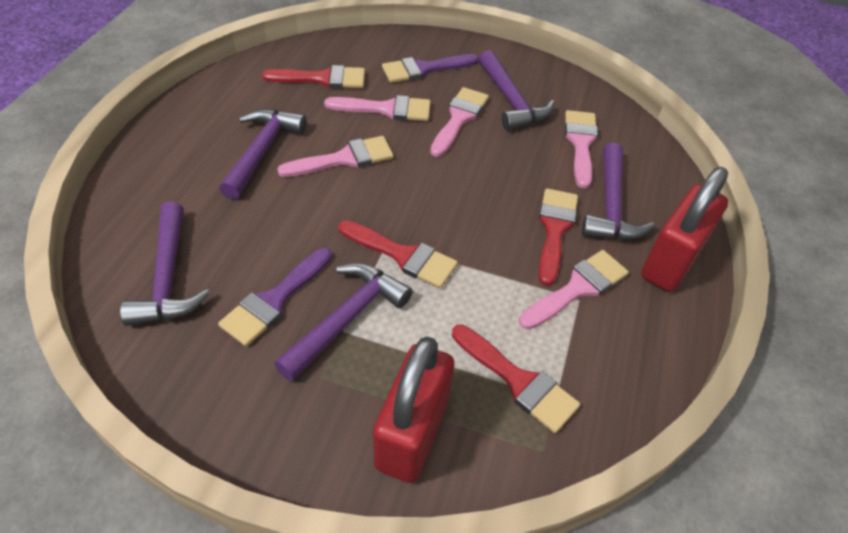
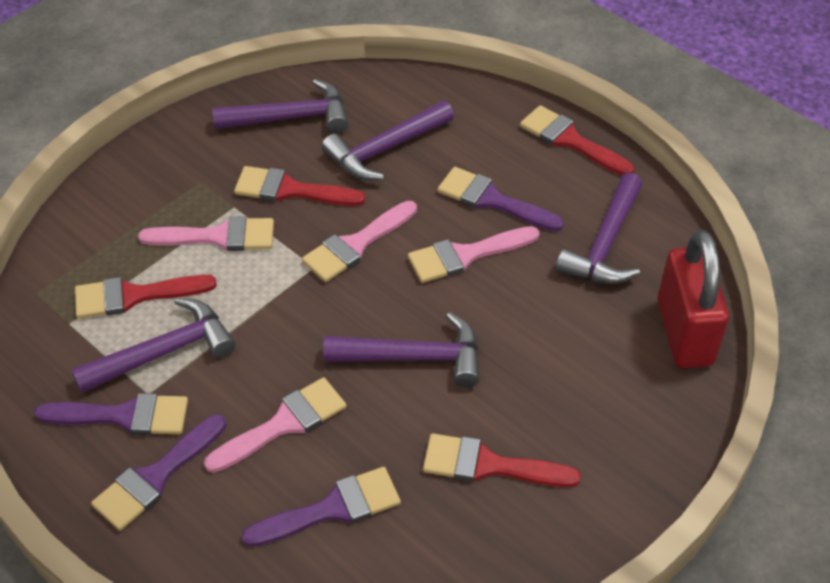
pink brush: 5 -> 4
purple brush: 2 -> 4
red padlock: 2 -> 1

